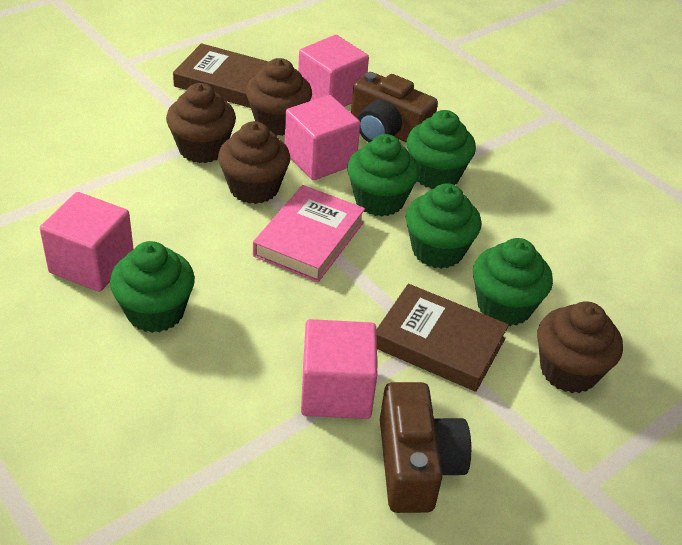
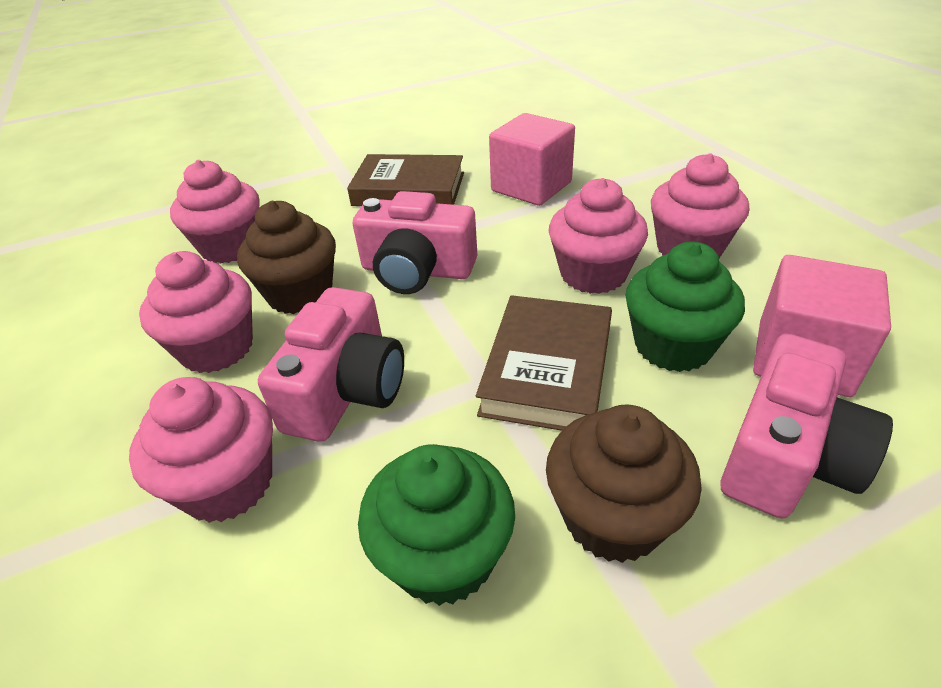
brown camera: 2 -> 0
brown cupcake: 4 -> 2
green cupcake: 5 -> 2
pink book: 1 -> 0
pink camera: 0 -> 3
pink cube: 4 -> 2
pink cupcake: 0 -> 5

